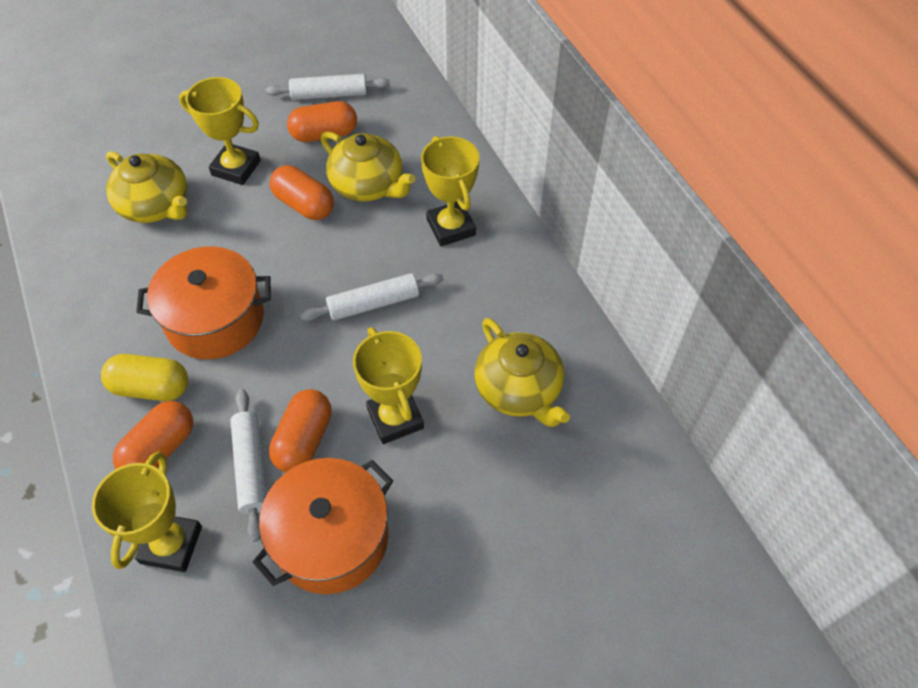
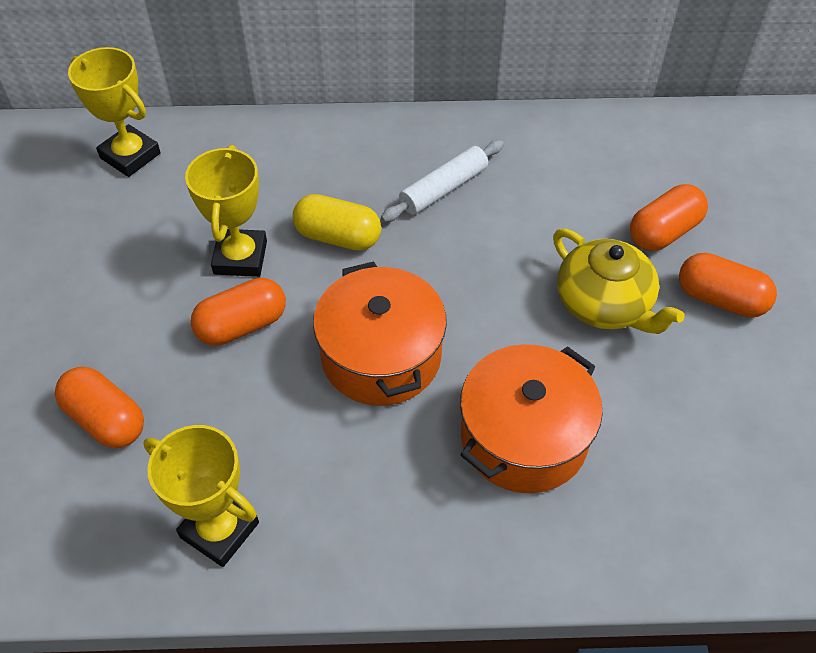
white rolling pin: 3 -> 1
yellow teapot: 3 -> 1
yellow trophy: 4 -> 3

